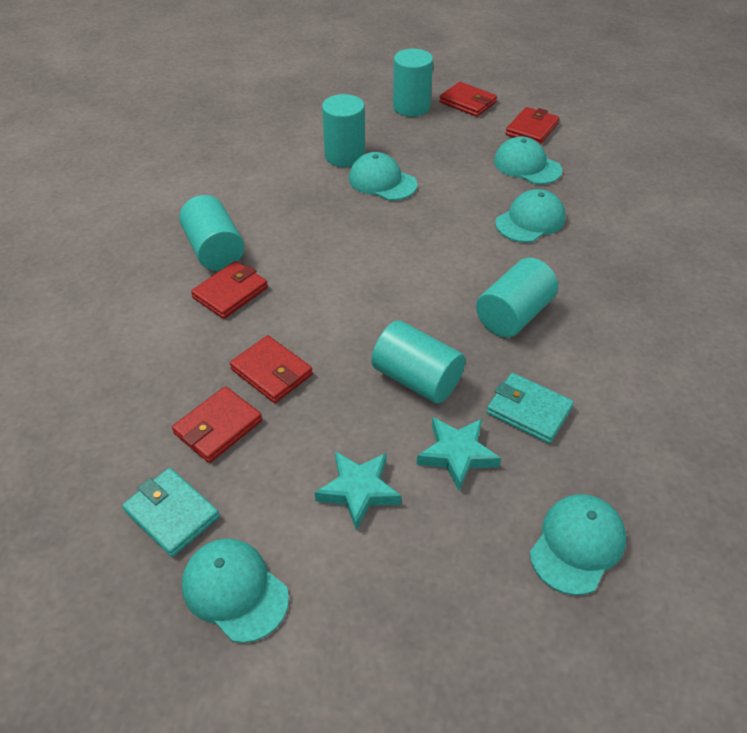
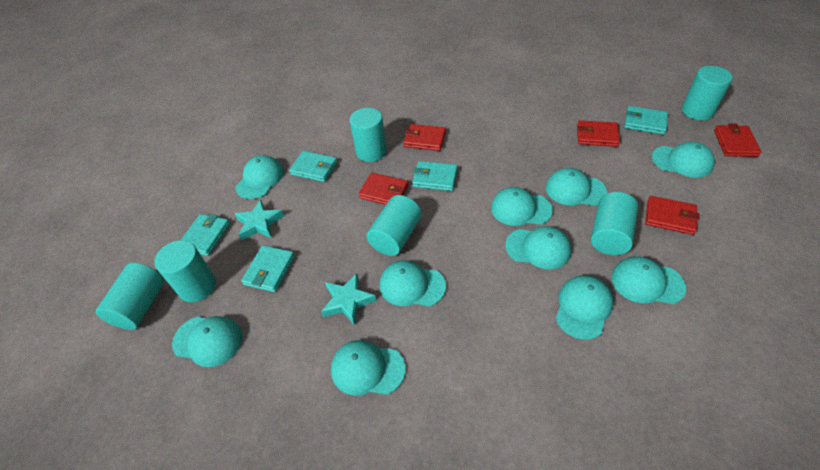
turquoise cap: 5 -> 10
turquoise cylinder: 5 -> 6
turquoise wallet: 2 -> 5

